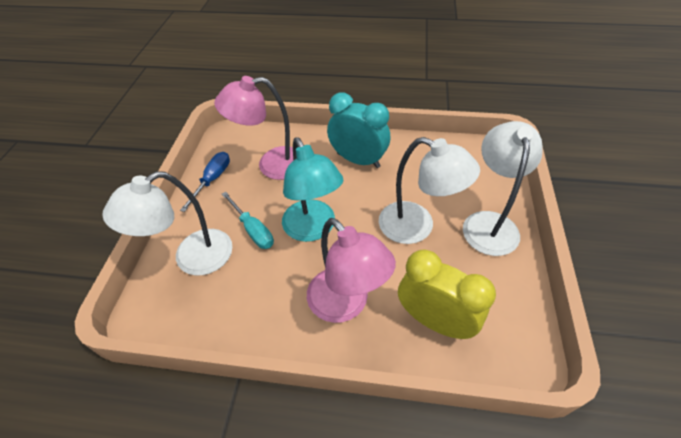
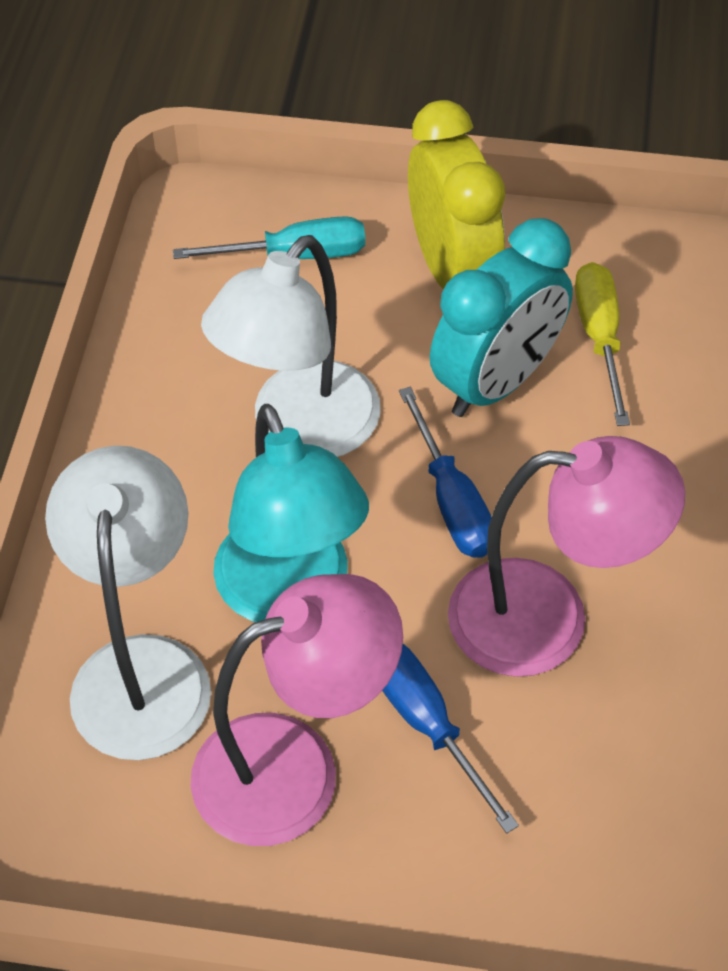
blue screwdriver: 1 -> 2
white lamp: 3 -> 2
yellow screwdriver: 0 -> 1

